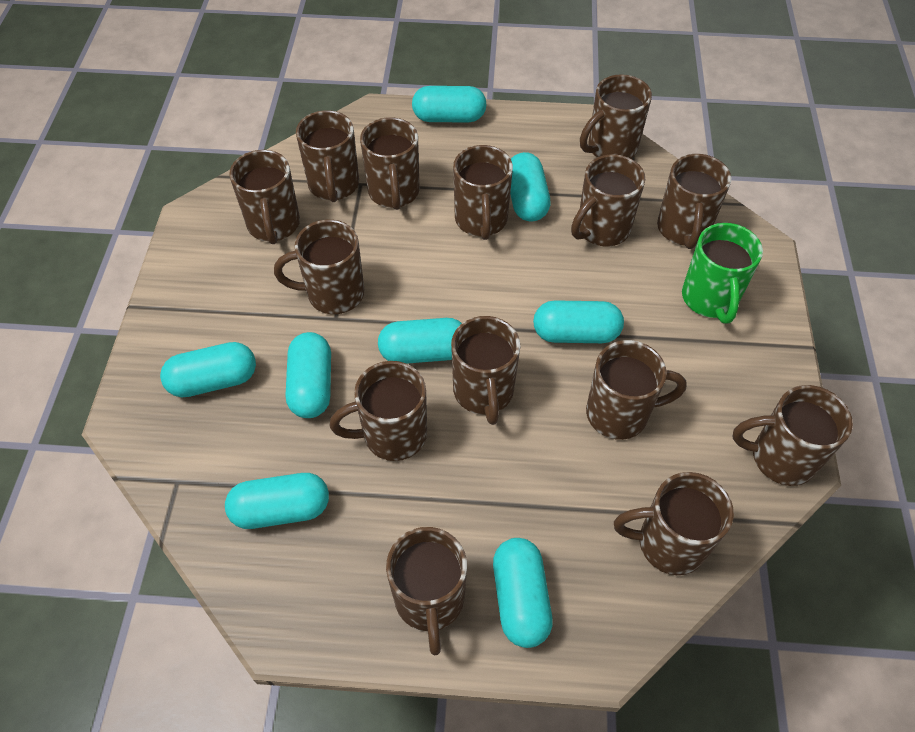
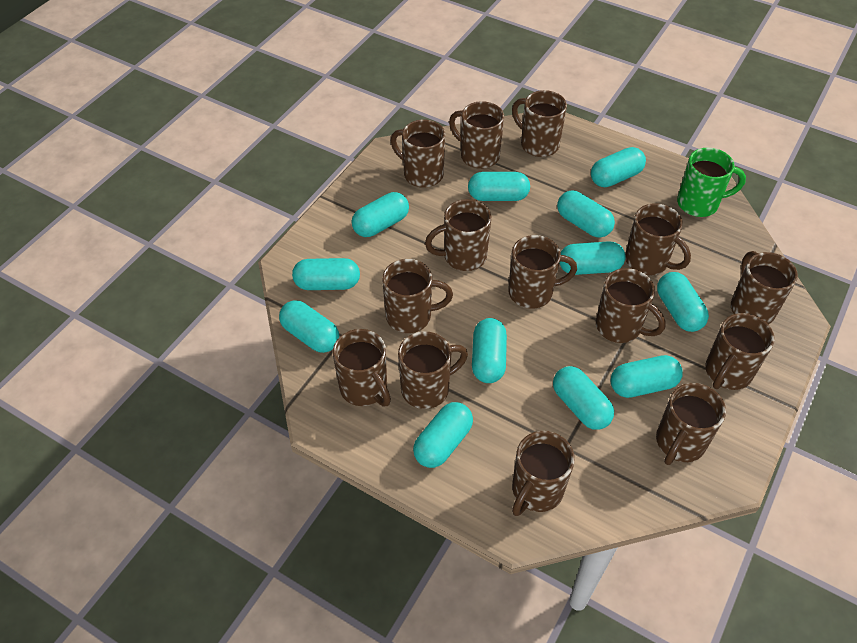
turquoise capsule: 8 -> 12

